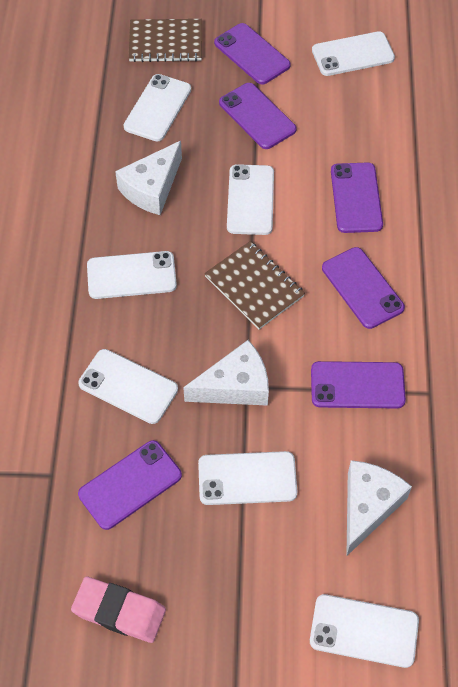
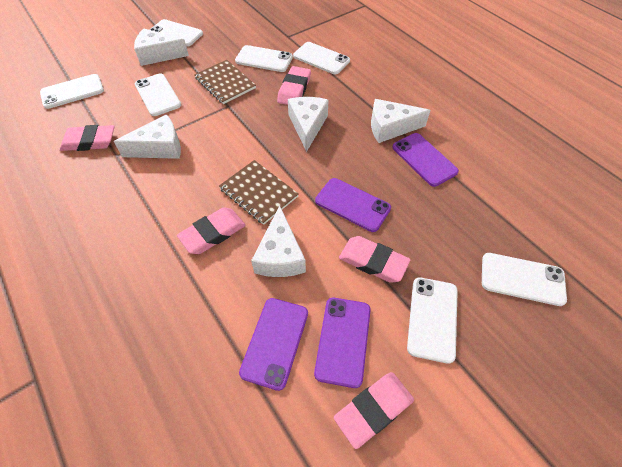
pink eraser: 1 -> 5
purple phone: 6 -> 4
white cheese: 3 -> 5

